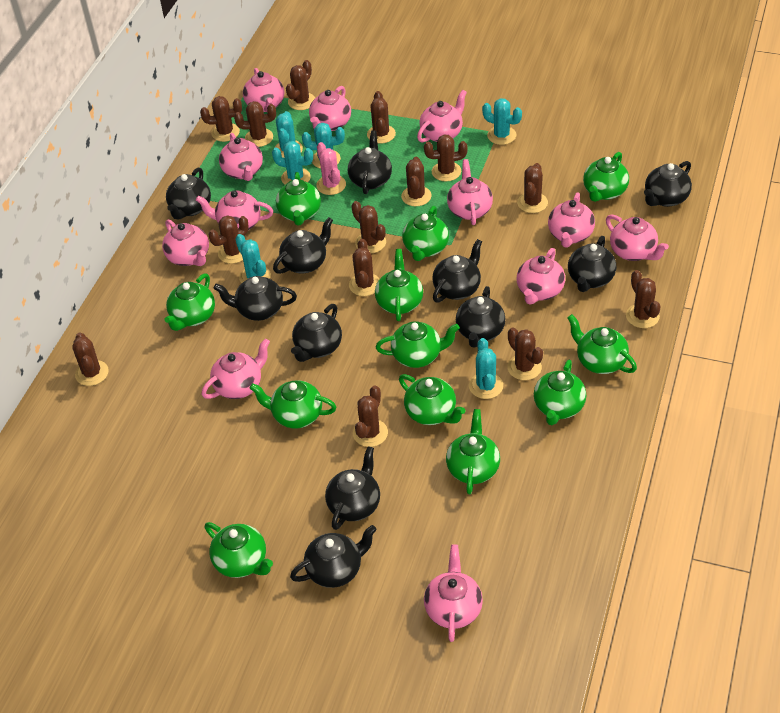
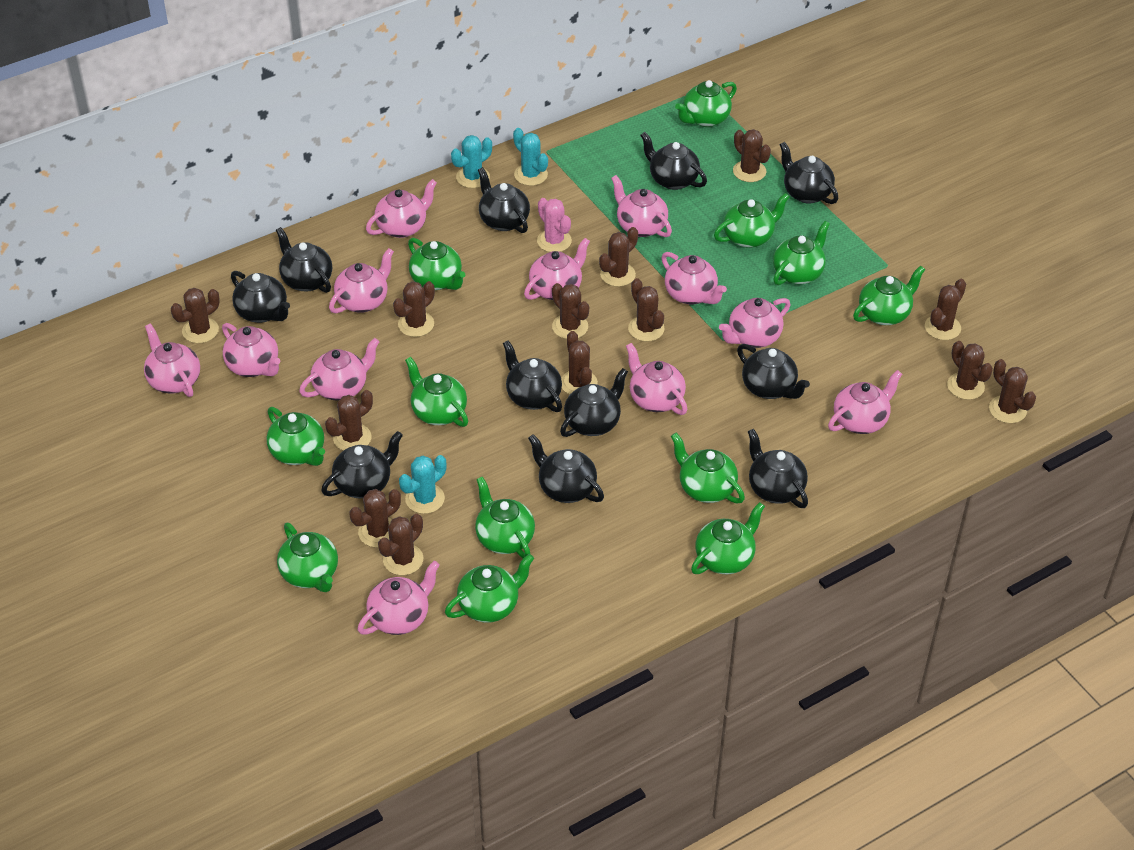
brown cactus: 14 -> 13
turquoise cactus: 6 -> 3

